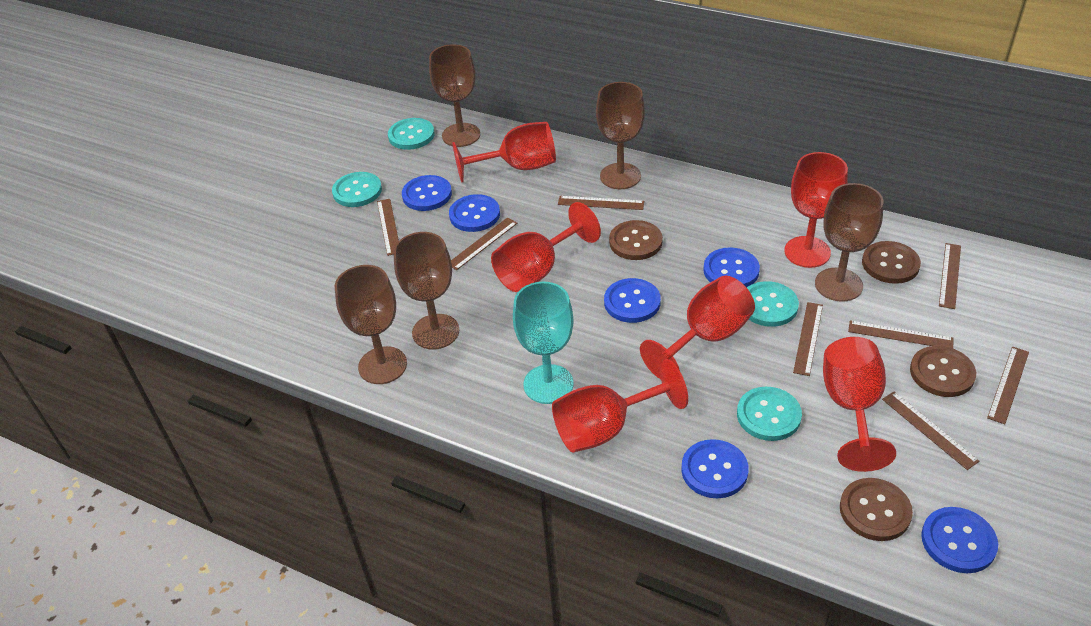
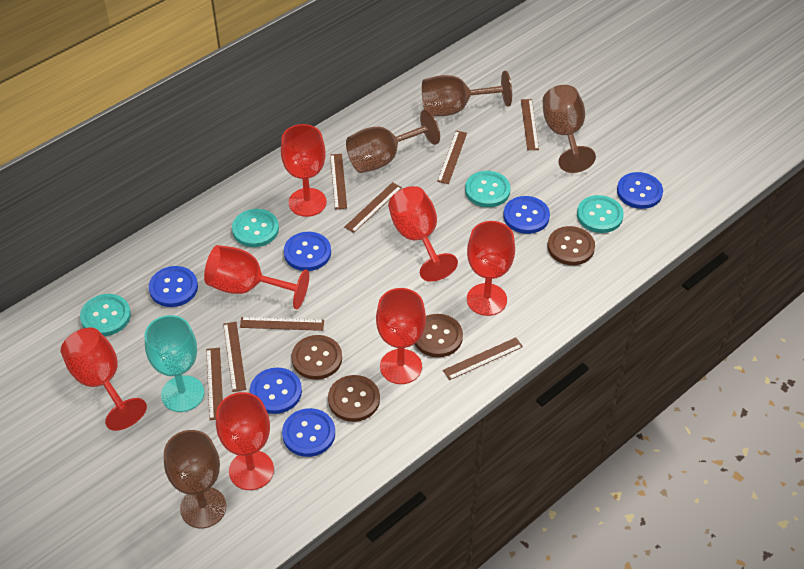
brown goblet: 5 -> 4
red goblet: 6 -> 7

